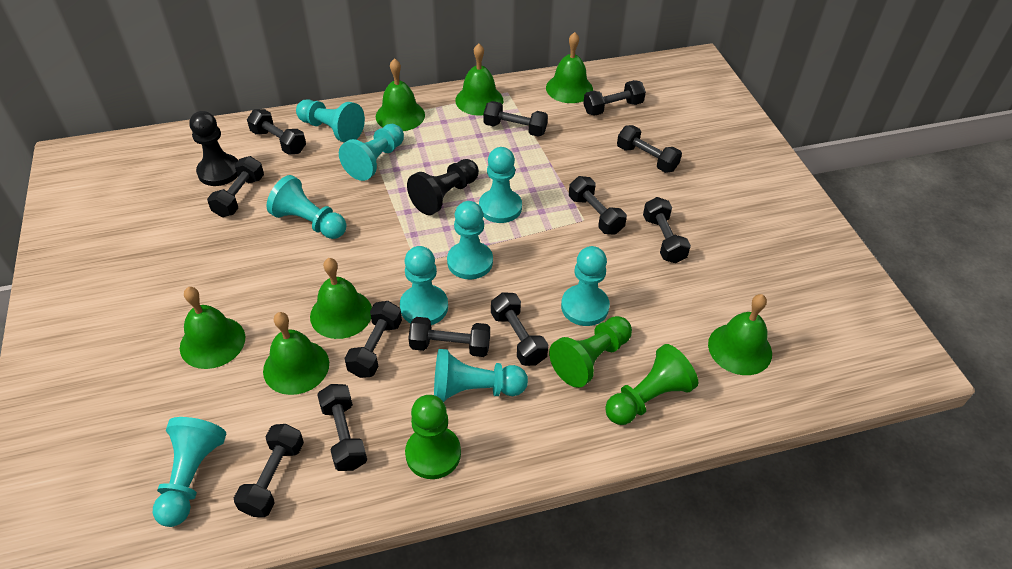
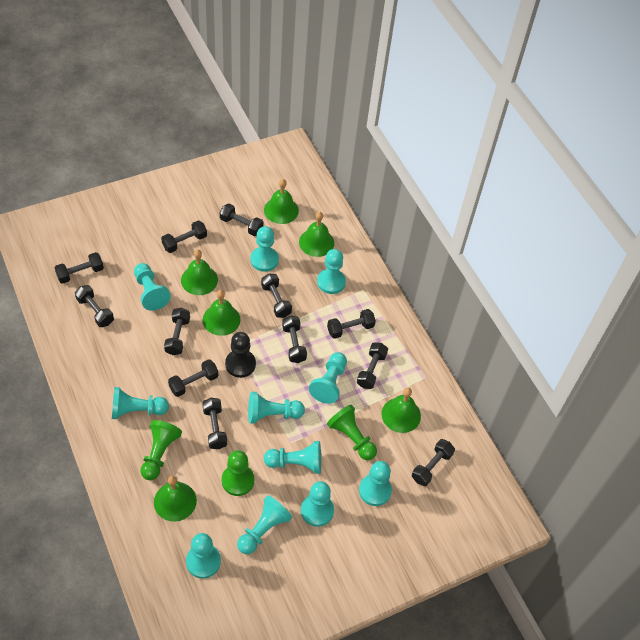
black pawn: 2 -> 1
green bell: 7 -> 6
turquoise pawn: 9 -> 11

